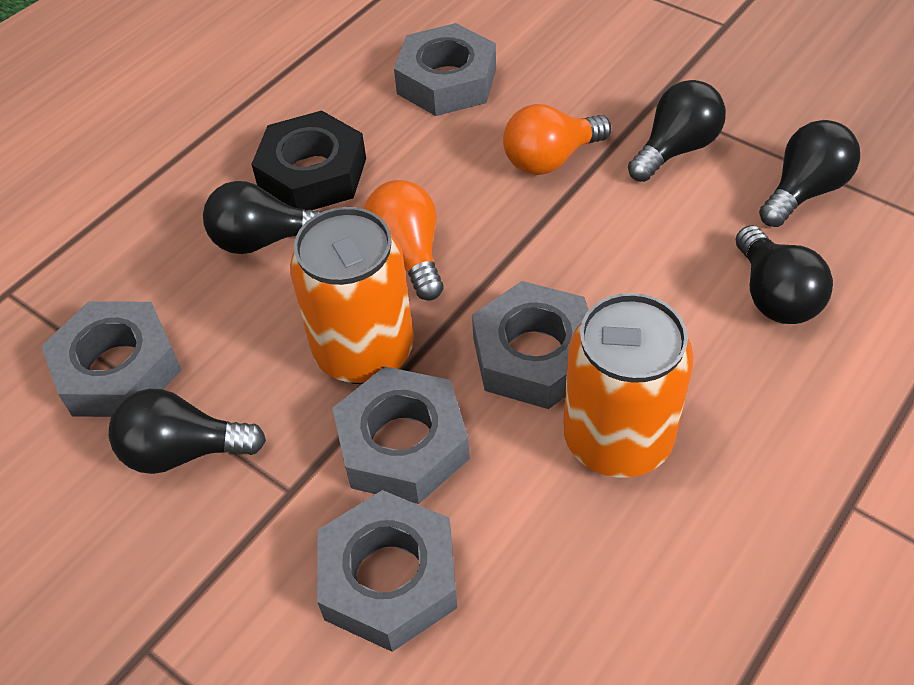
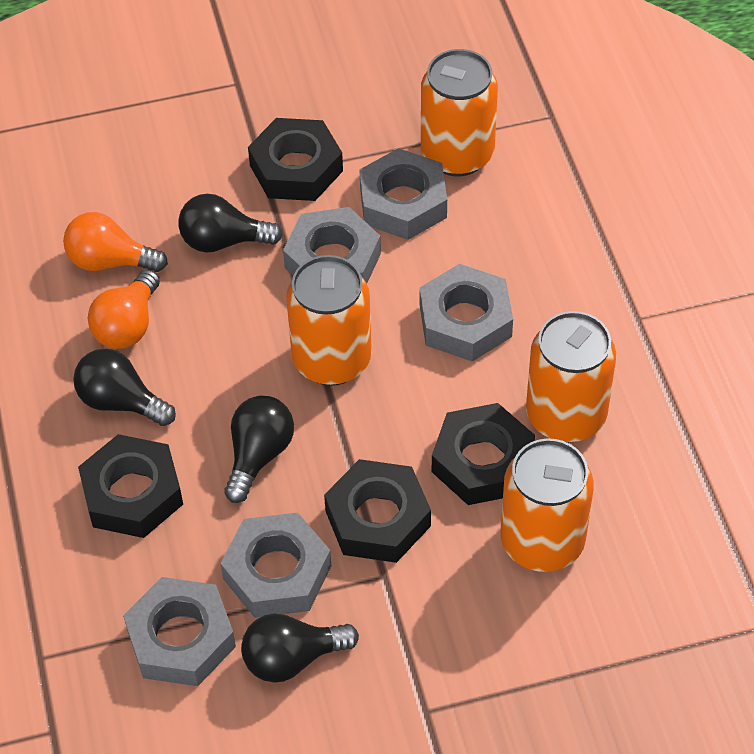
black light bulb: 5 -> 4
black nut: 1 -> 4
orange can: 2 -> 4

